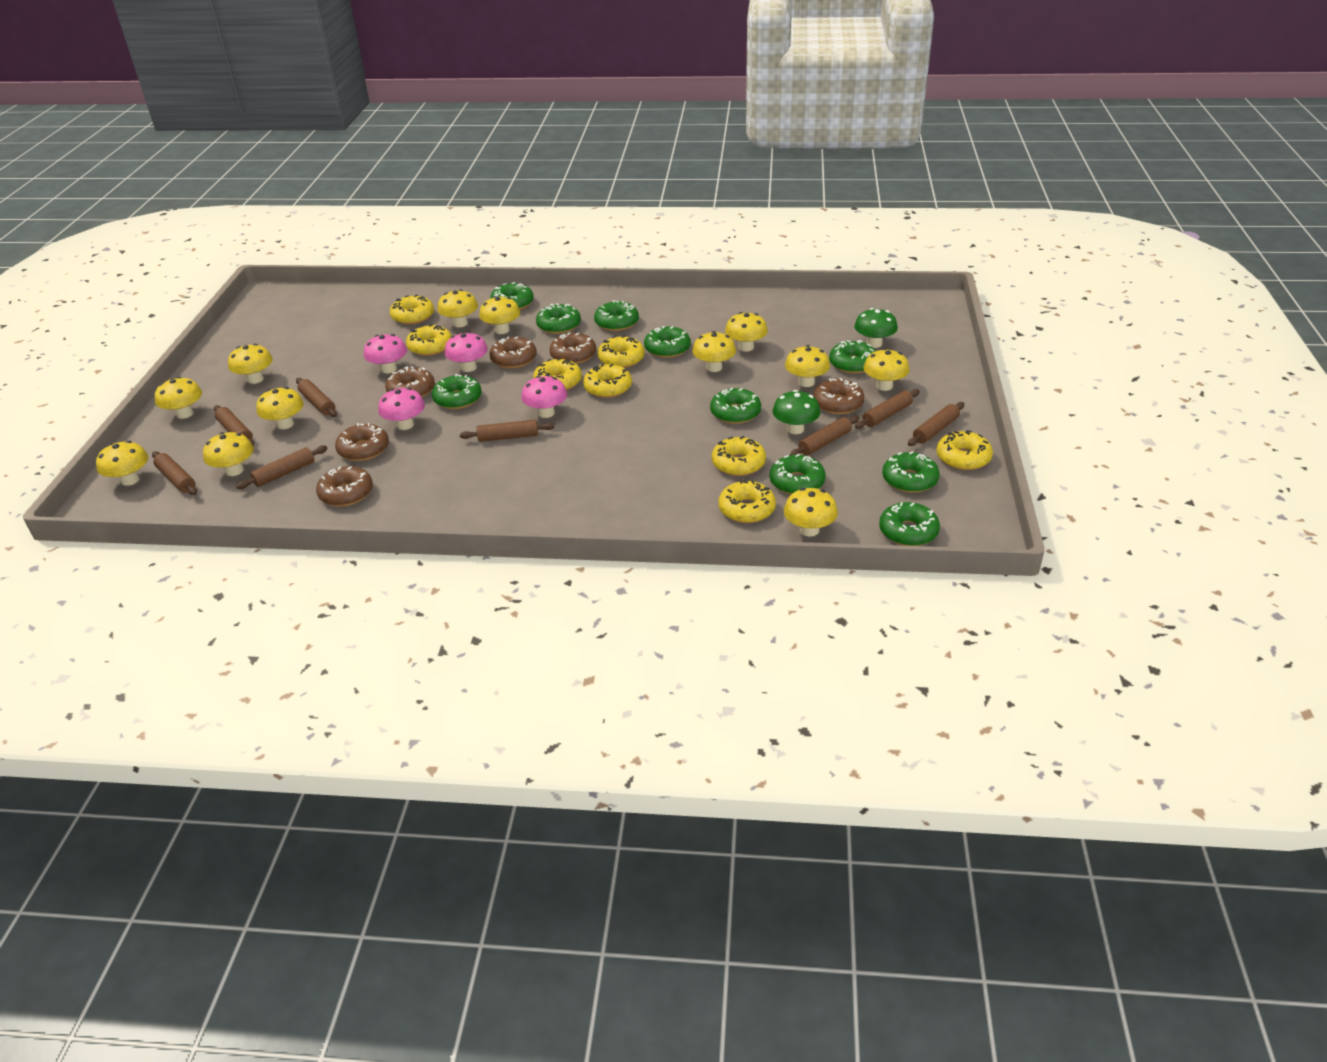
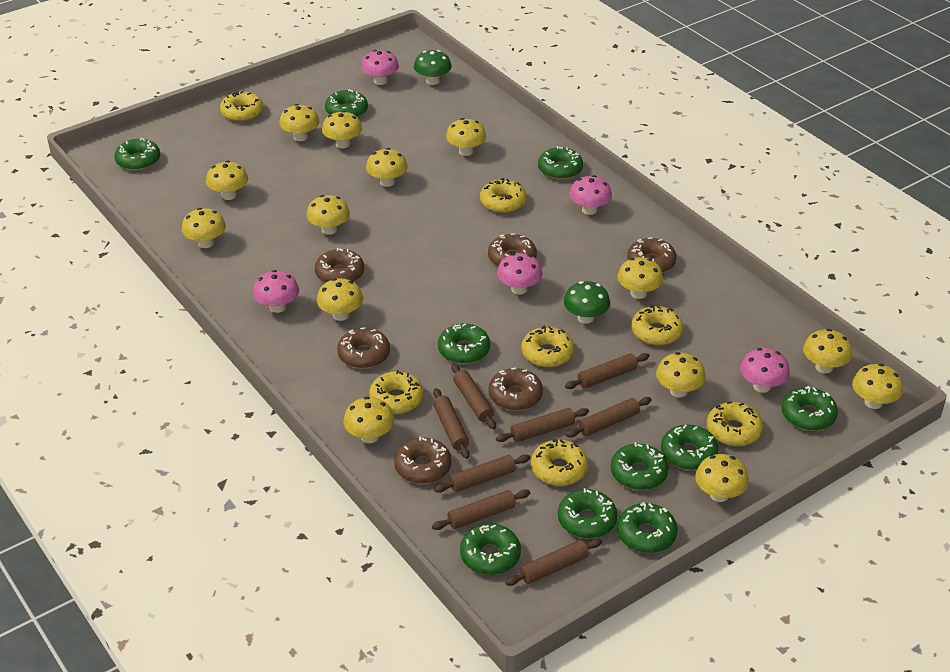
pink mushroom: 4 -> 5
yellow donut: 8 -> 7
yellow mushroom: 12 -> 14

